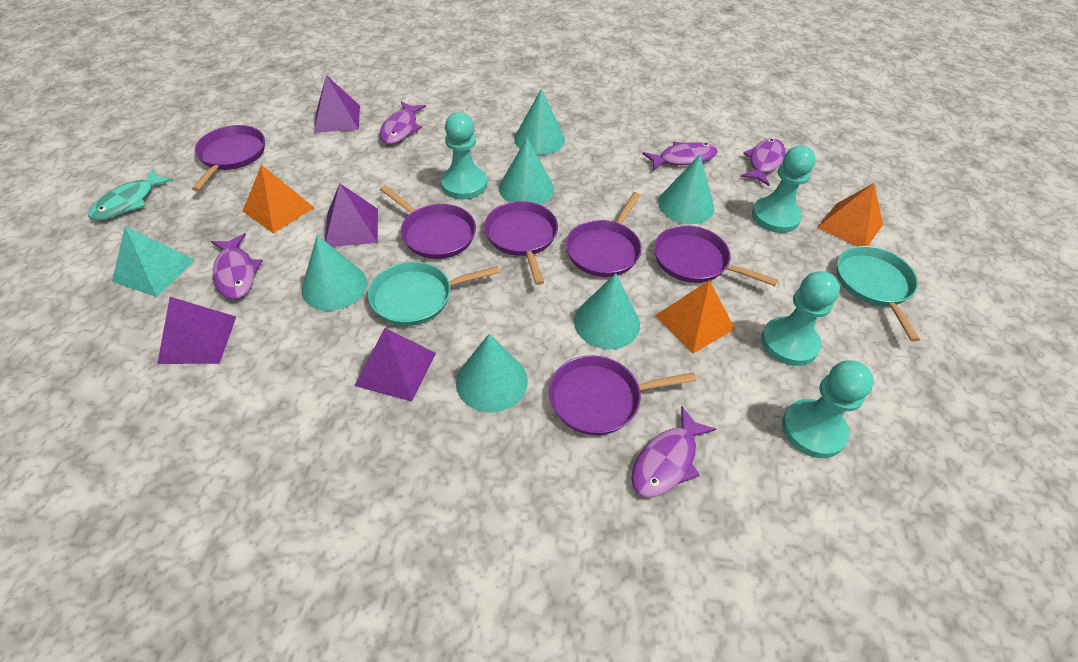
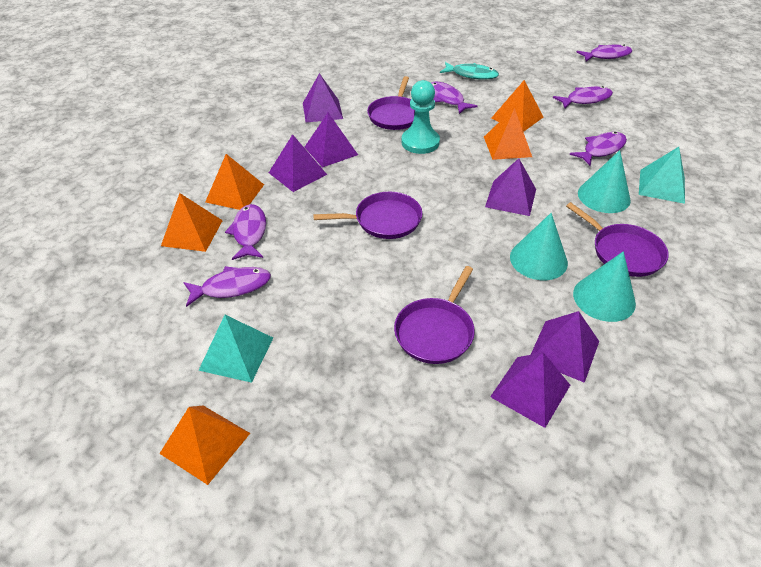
orange pyramid: 3 -> 5
purple fish: 5 -> 6
purple pan: 6 -> 4
purple pyramid: 4 -> 6
turquoise cone: 6 -> 3
turquoise pan: 2 -> 0
turquoise pawn: 4 -> 1
turquoise pyramid: 1 -> 2

